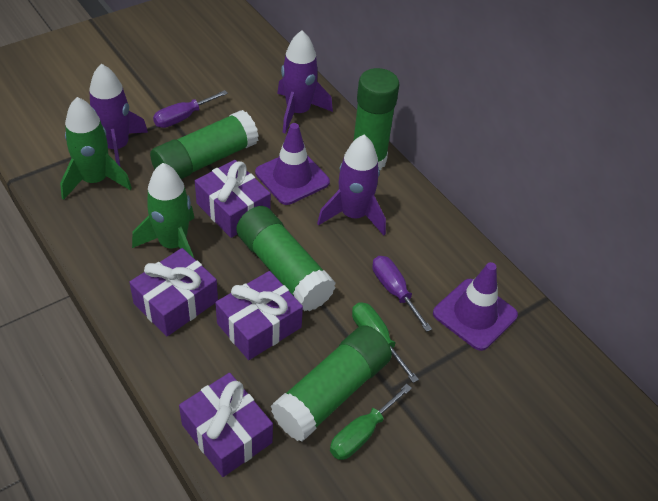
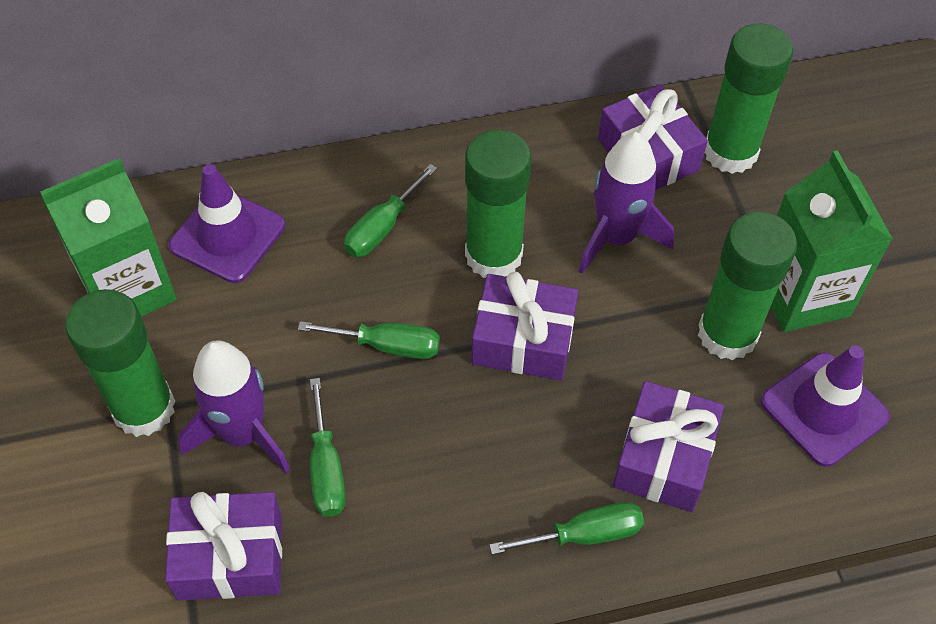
green carton: 0 -> 2
green rocket: 2 -> 0
green screwdriver: 2 -> 4
purple rocket: 3 -> 2
purple screwdriver: 2 -> 0

